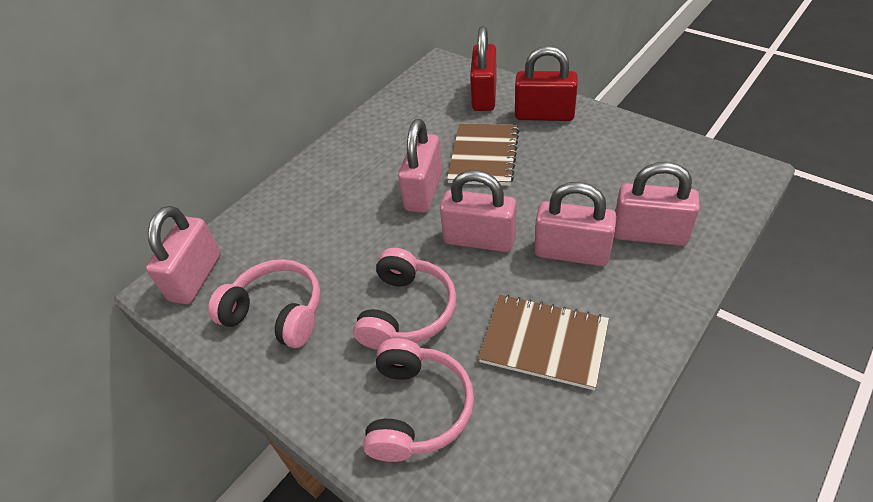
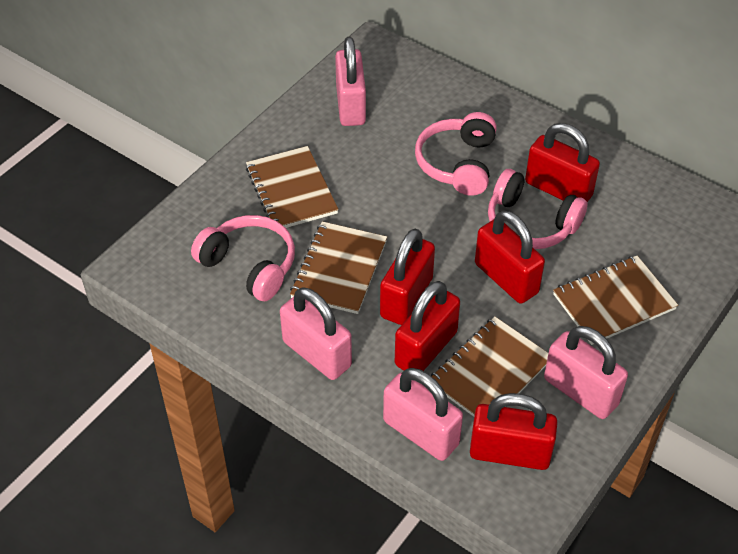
brown notebook: 2 -> 4
pink padlock: 5 -> 4
red padlock: 2 -> 5

